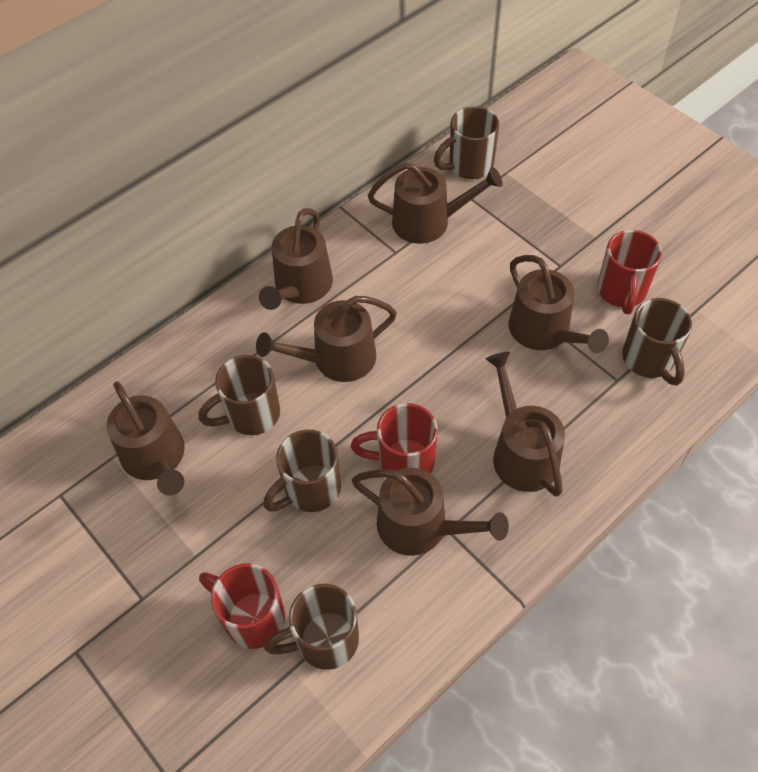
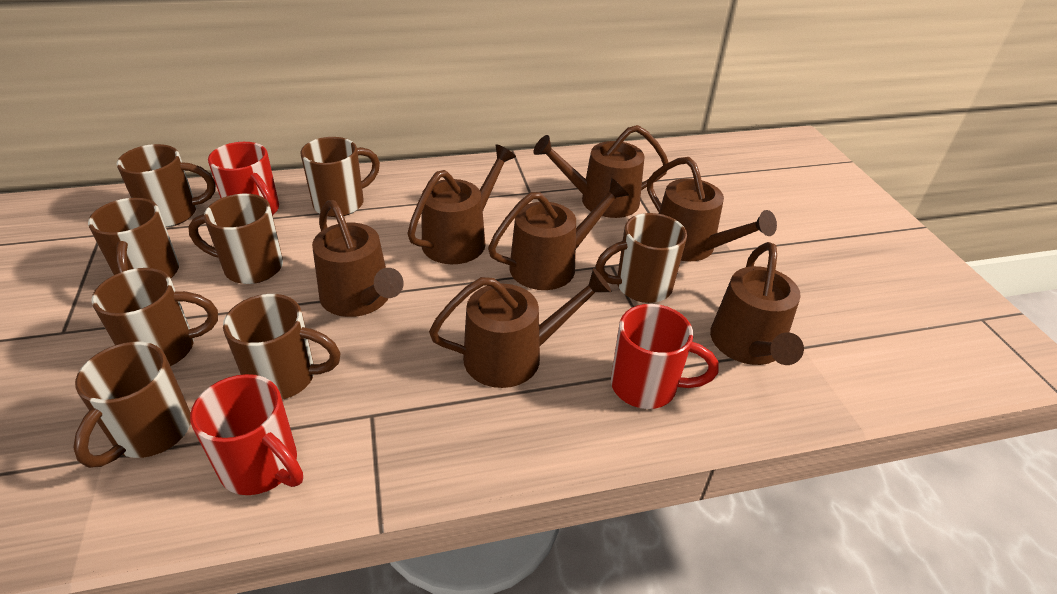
brown mug: 5 -> 8

